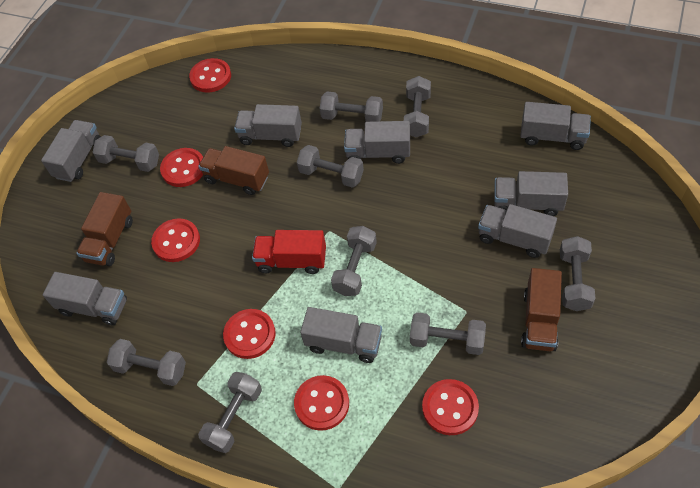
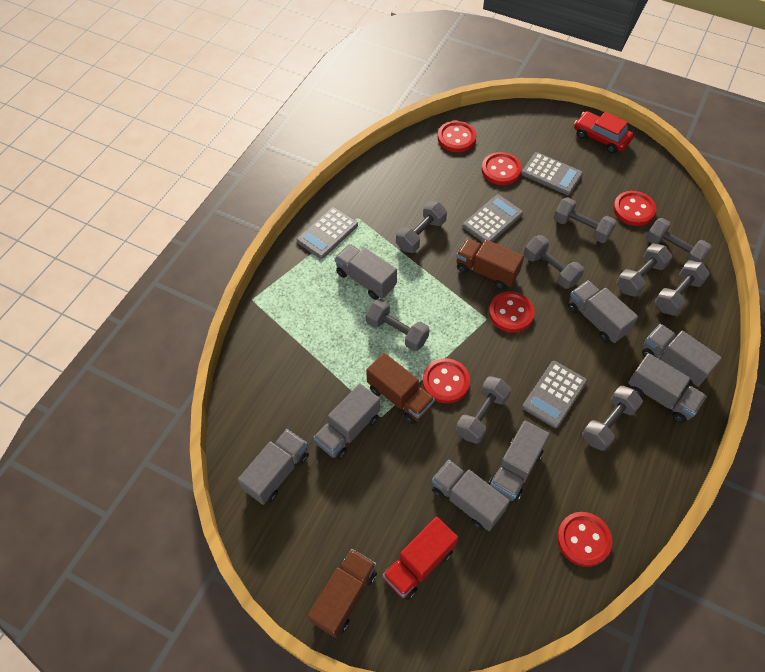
grey calculator: 0 -> 4
red car: 0 -> 1

